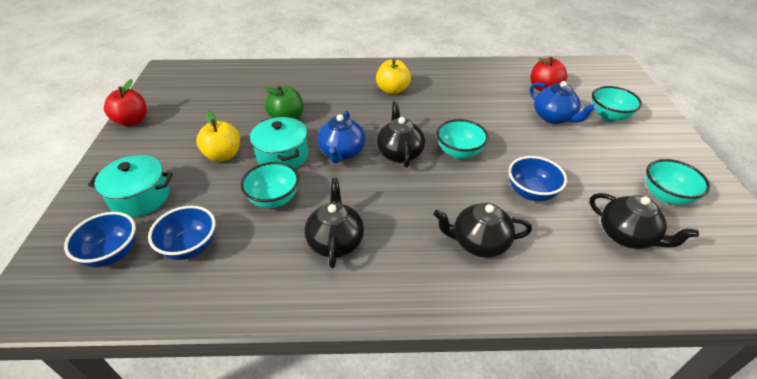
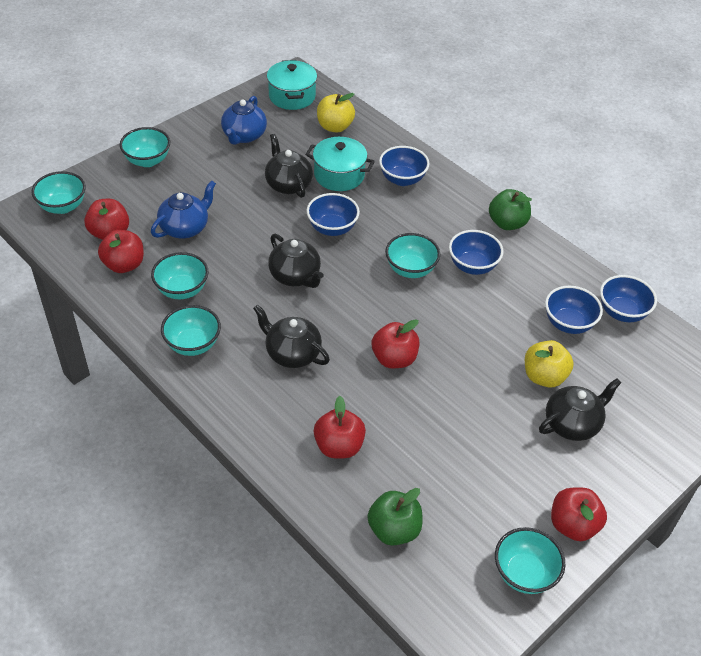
blue bowl: 3 -> 5
green apple: 1 -> 2
red apple: 2 -> 5
turquoise bowl: 4 -> 6

